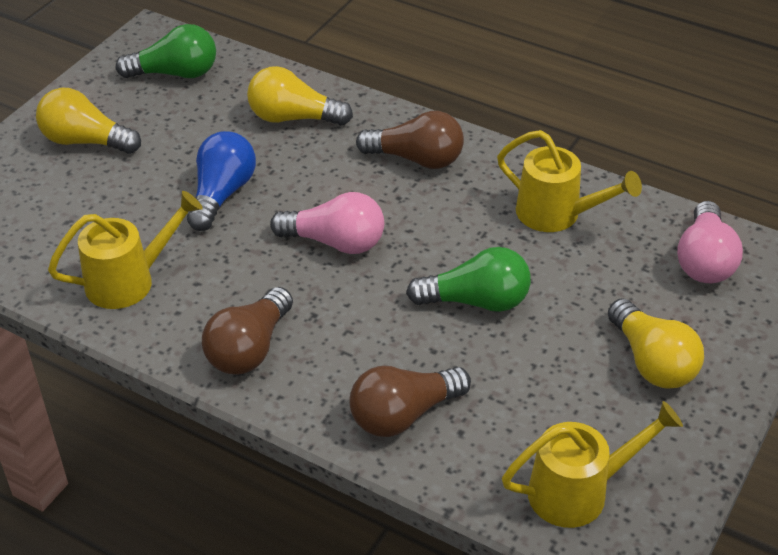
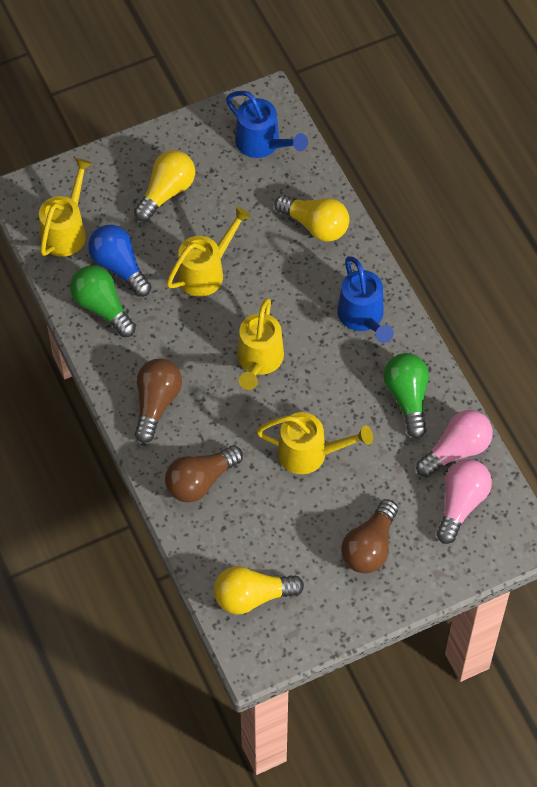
blue watering can: 0 -> 2
yellow watering can: 3 -> 4

